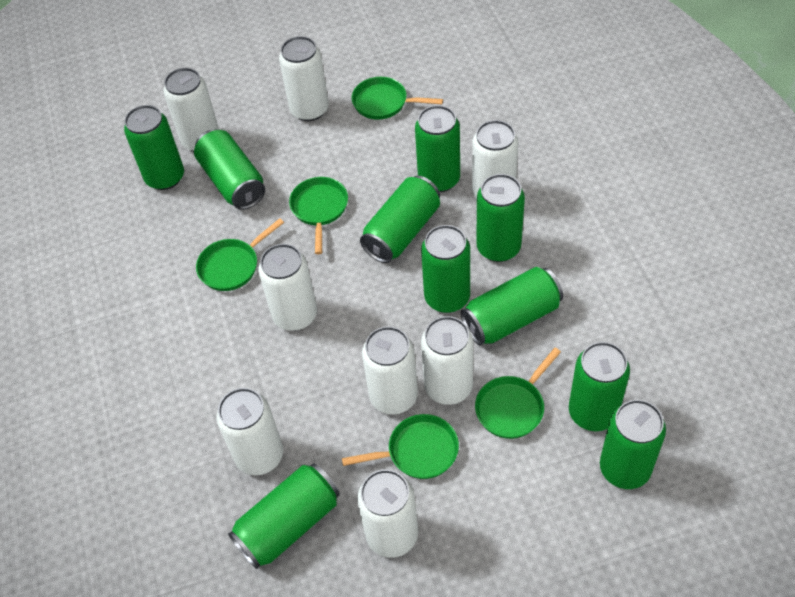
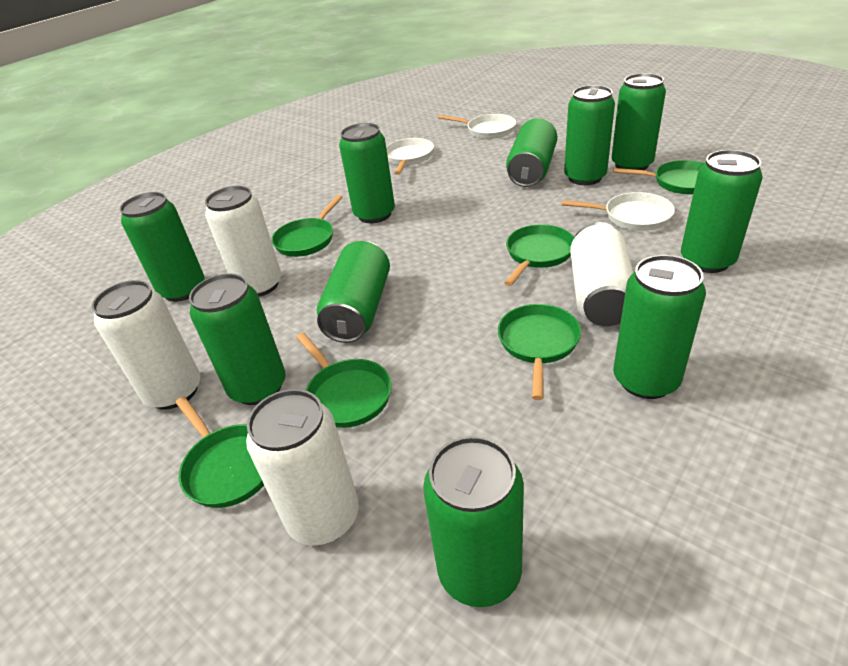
green pan: 5 -> 6
white can: 8 -> 4
white pan: 0 -> 3

